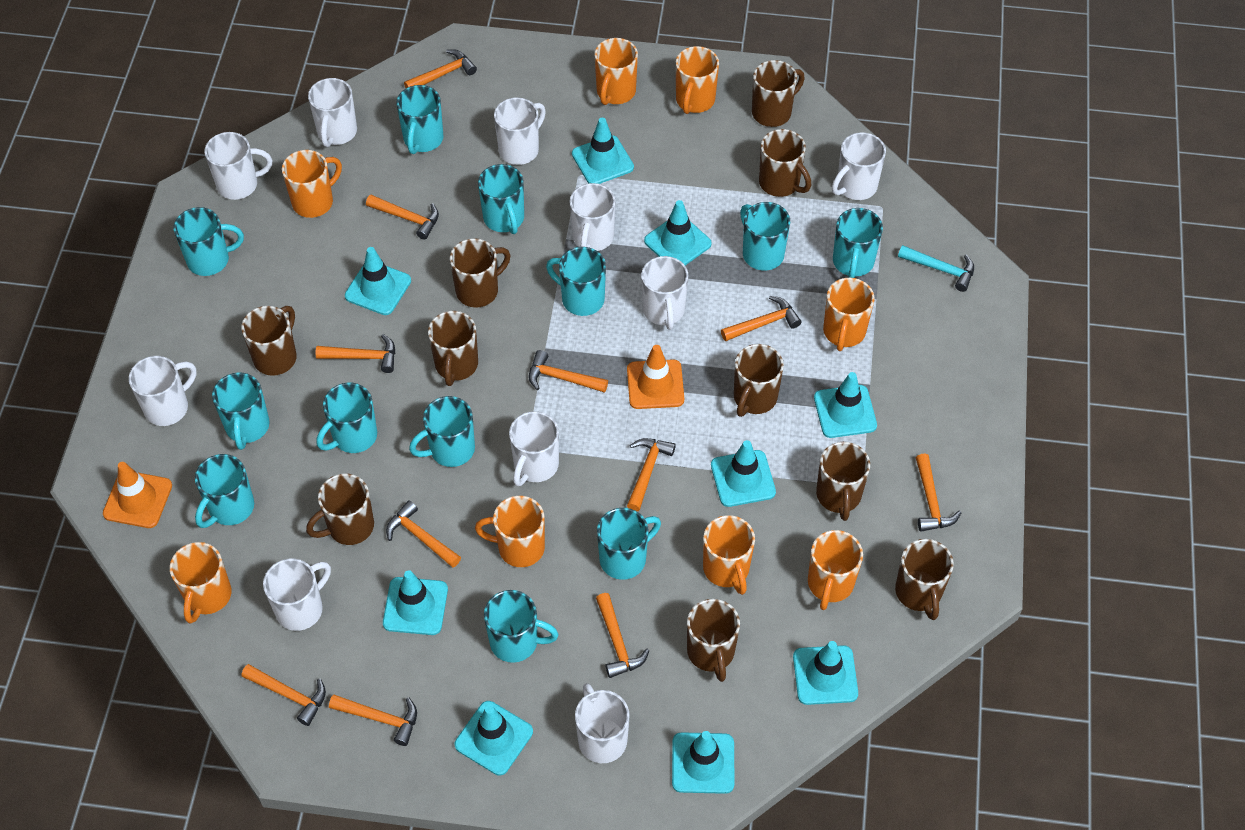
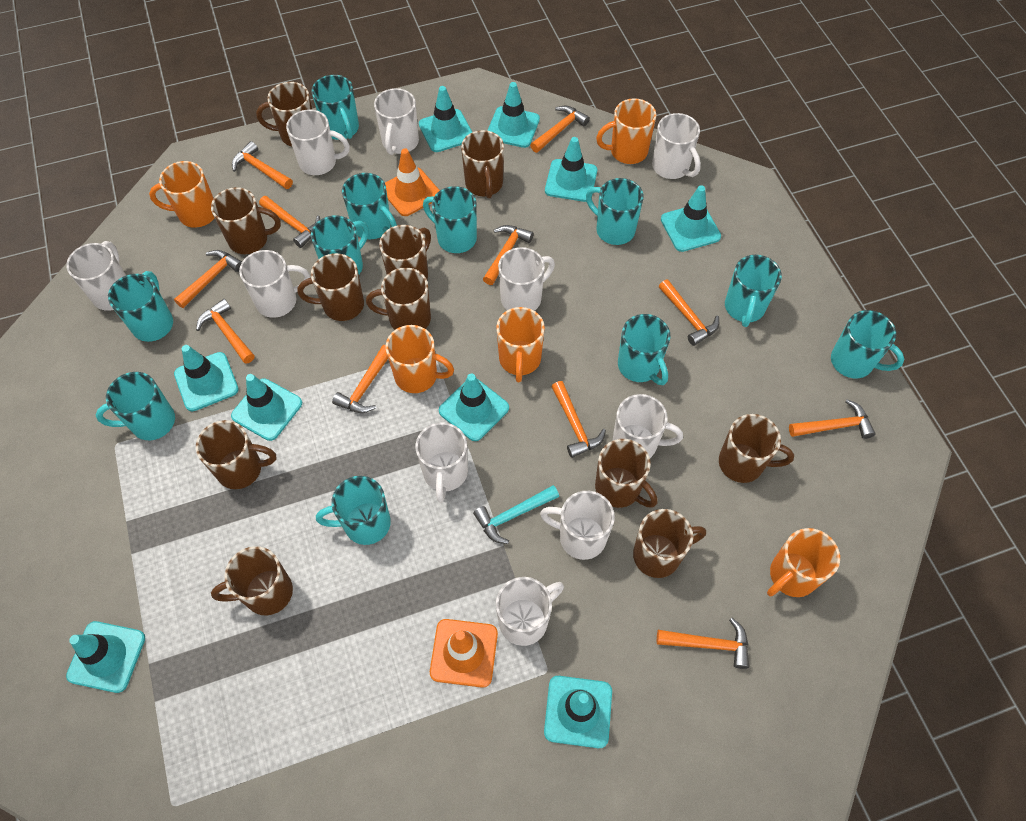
brown mug: 10 -> 11
orange mug: 8 -> 5
turquoise mug: 12 -> 11

